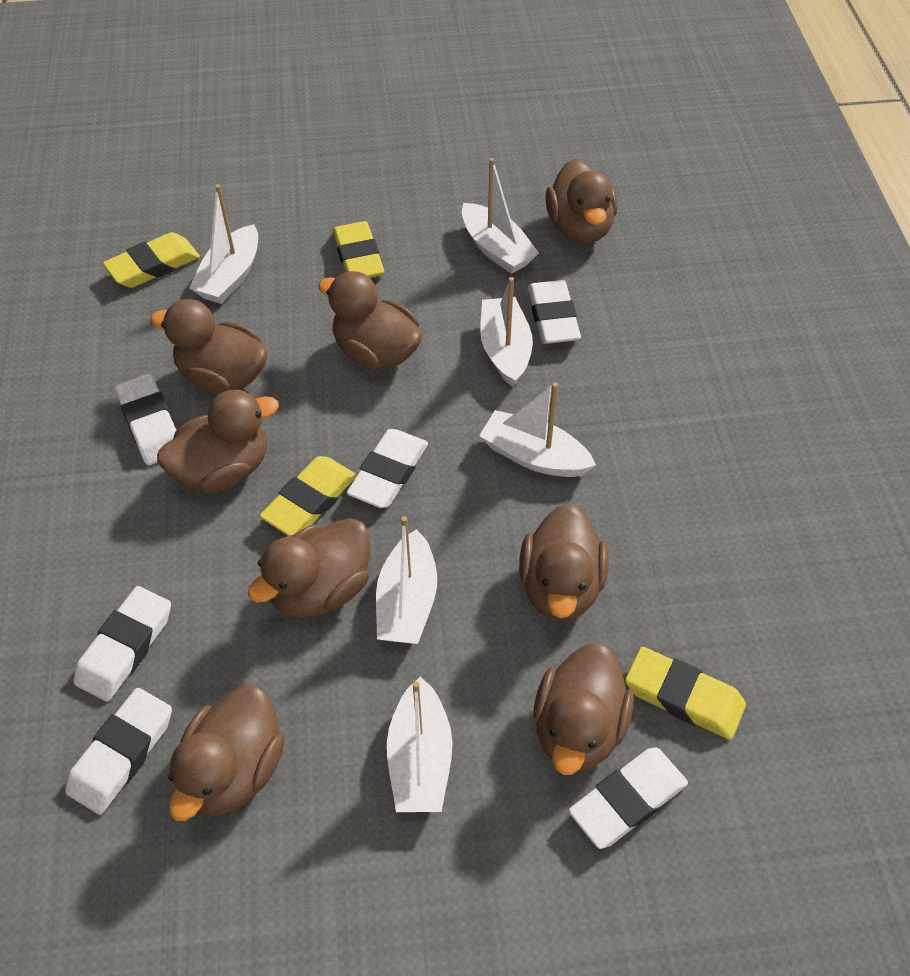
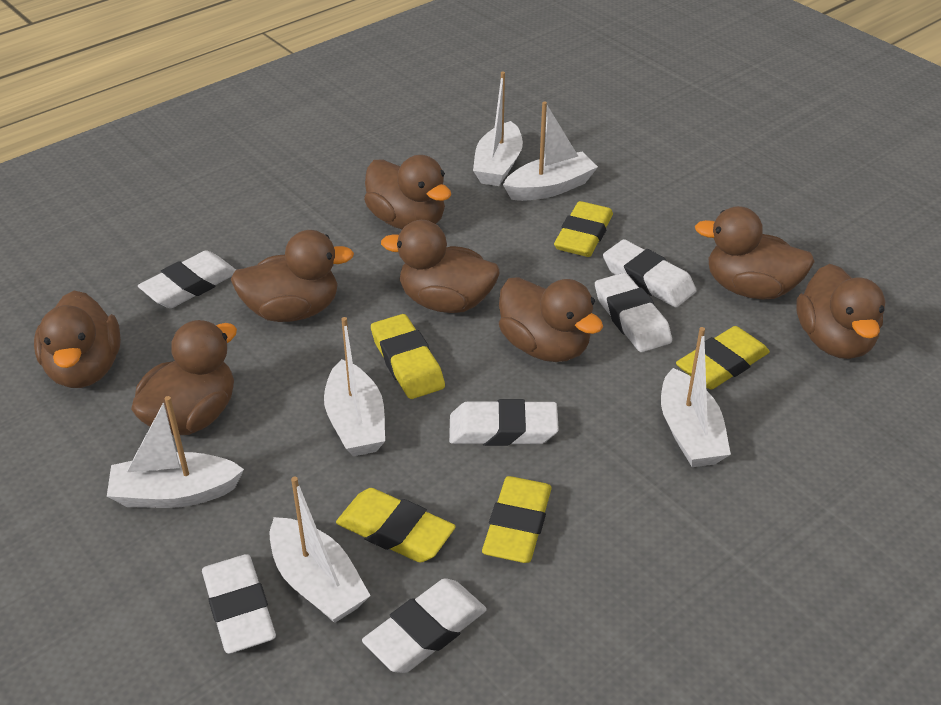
yellow eraser: 4 -> 5

